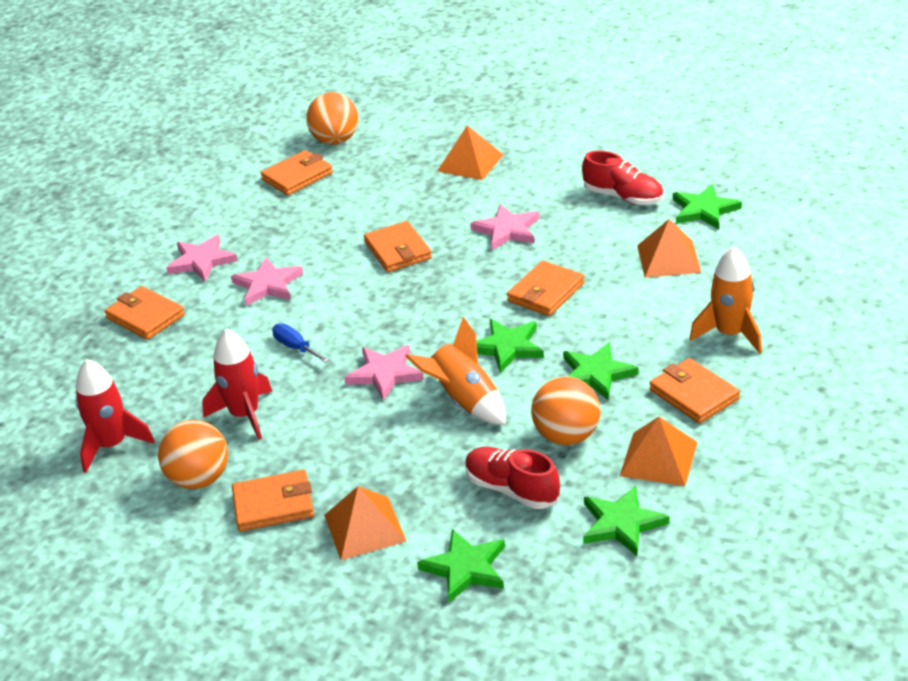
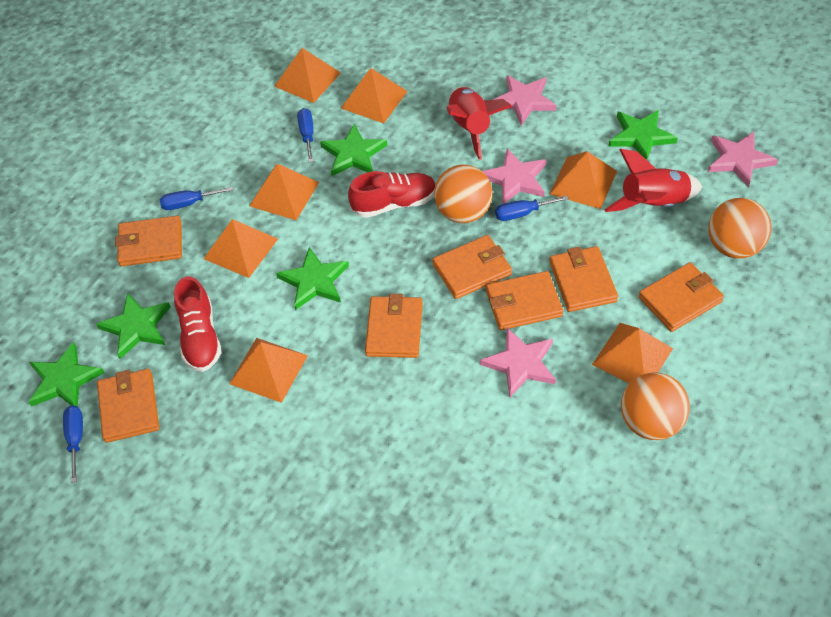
blue screwdriver: 1 -> 4
orange pyramid: 4 -> 7
orange rocket: 2 -> 0
orange wallet: 6 -> 7

